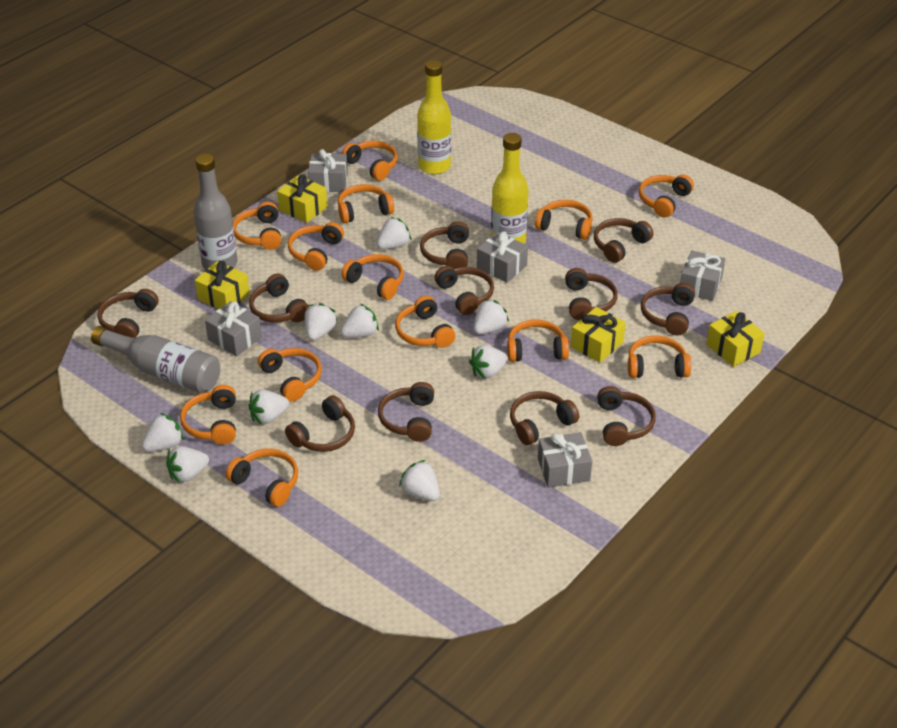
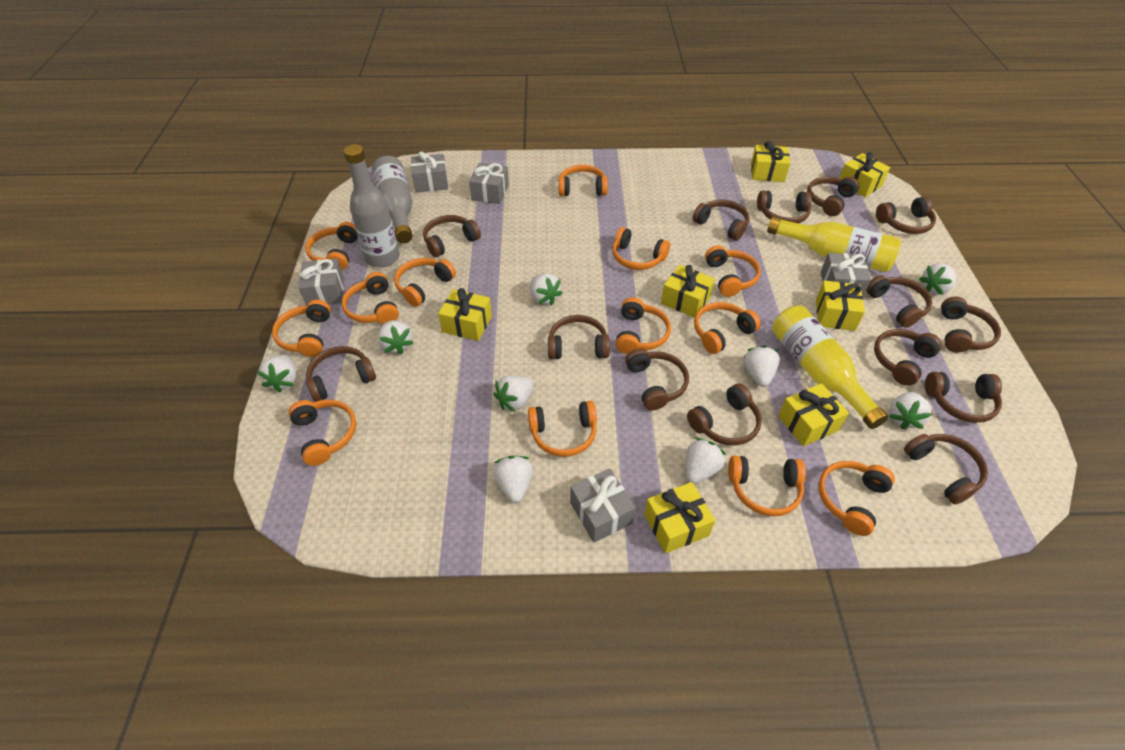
brown headphones: 11 -> 14
yellow gift: 4 -> 7

